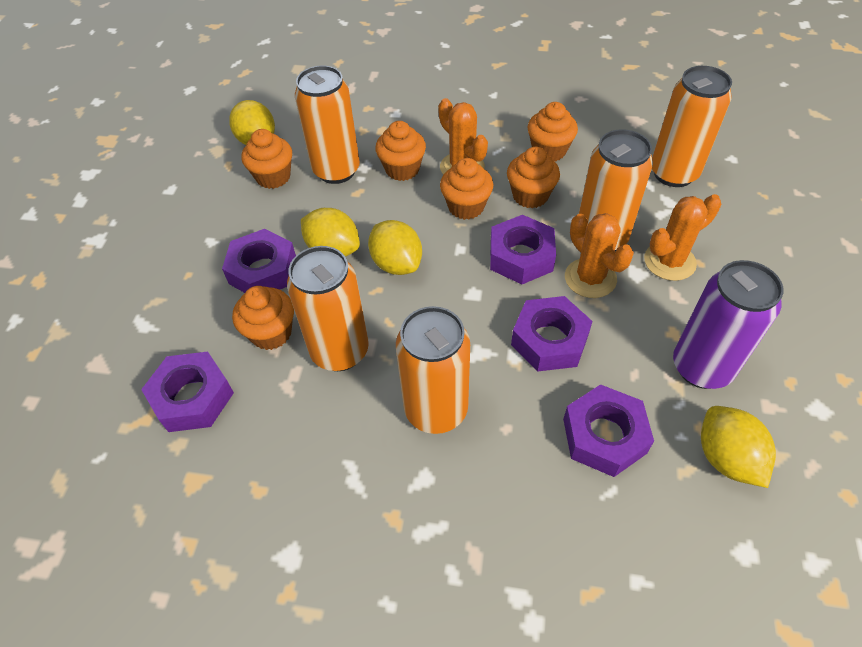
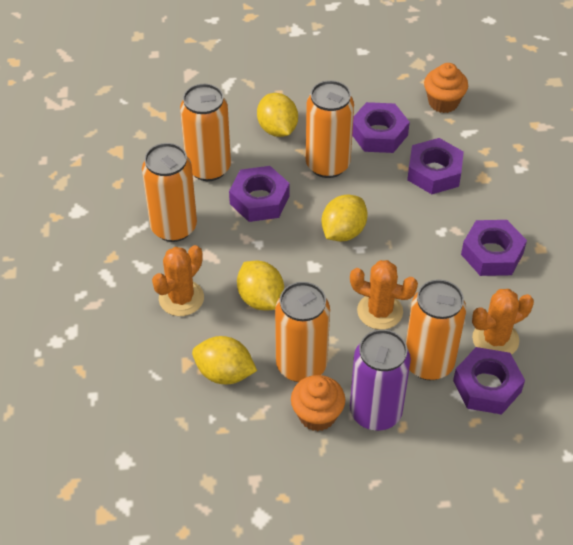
orange cupcake: 6 -> 2

